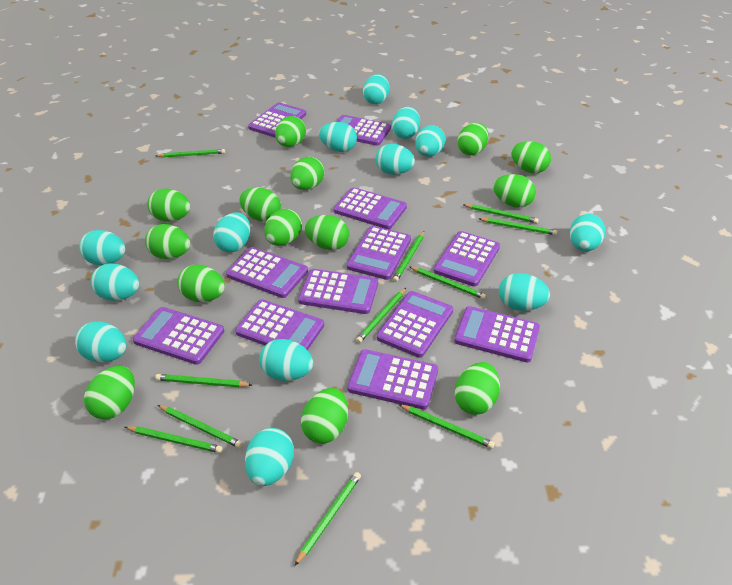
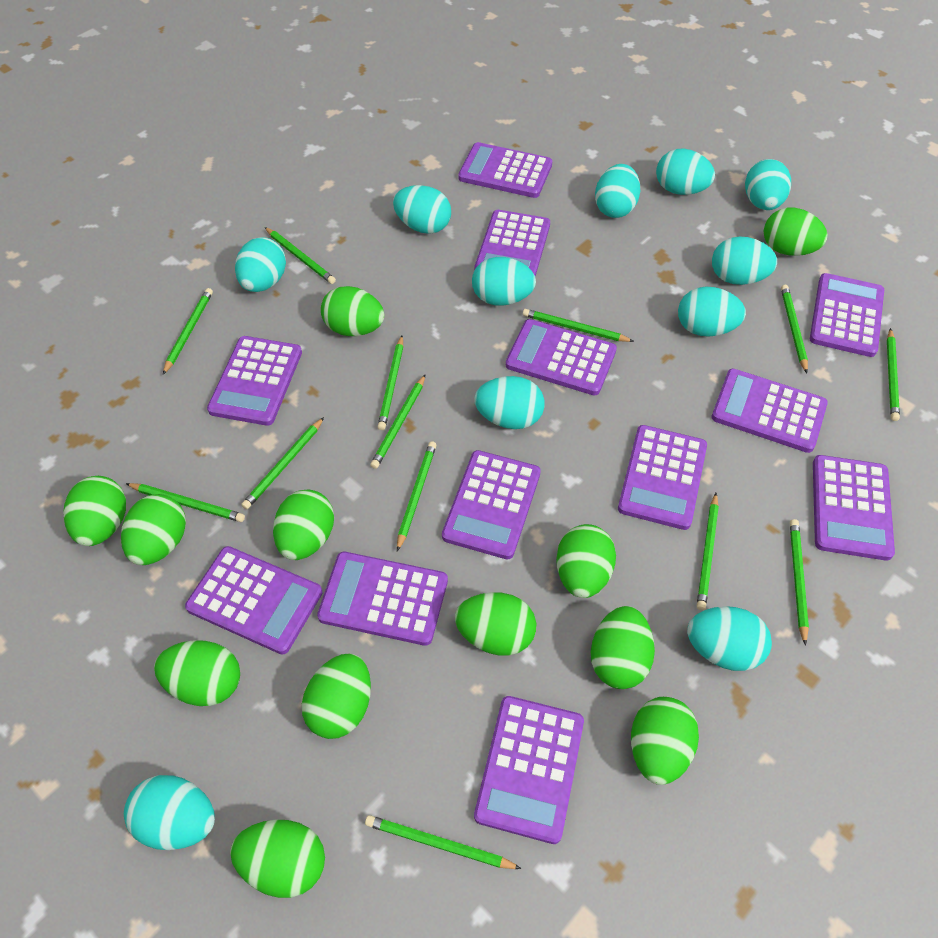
green egg: 14 -> 12
green pencil: 11 -> 13
turquoise egg: 13 -> 11

